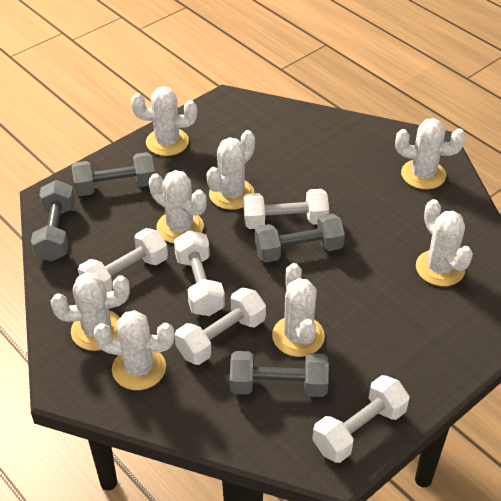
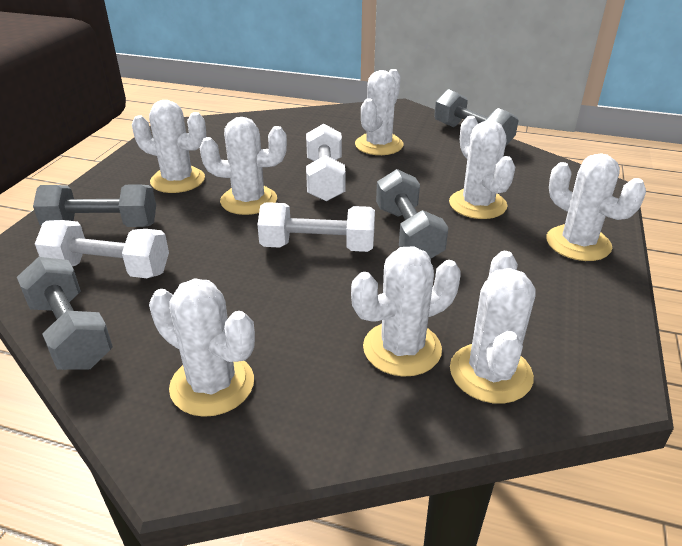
white dumbbell: 5 -> 3

